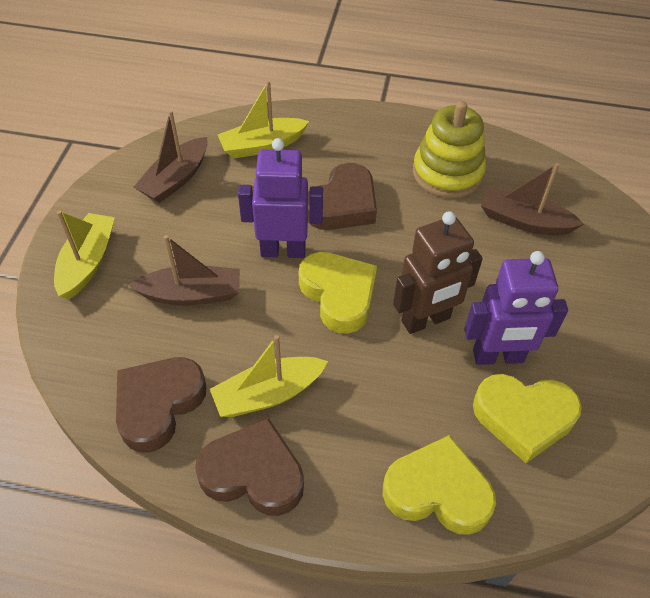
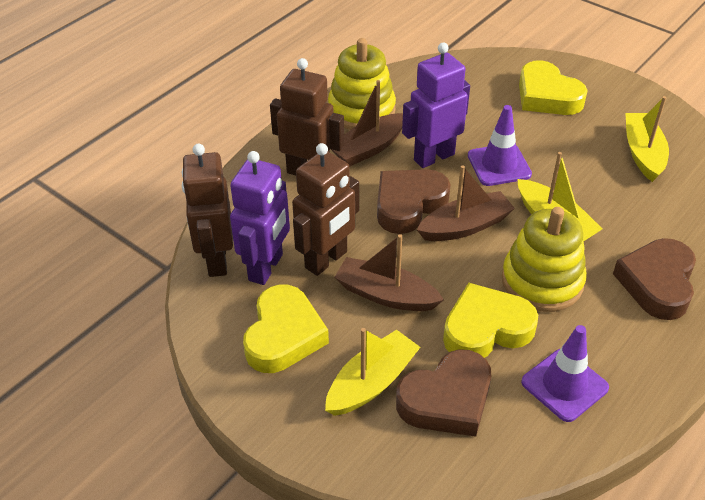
brown robot: 1 -> 3
purple traffic cone: 0 -> 2
yellow stacking toy: 1 -> 2

